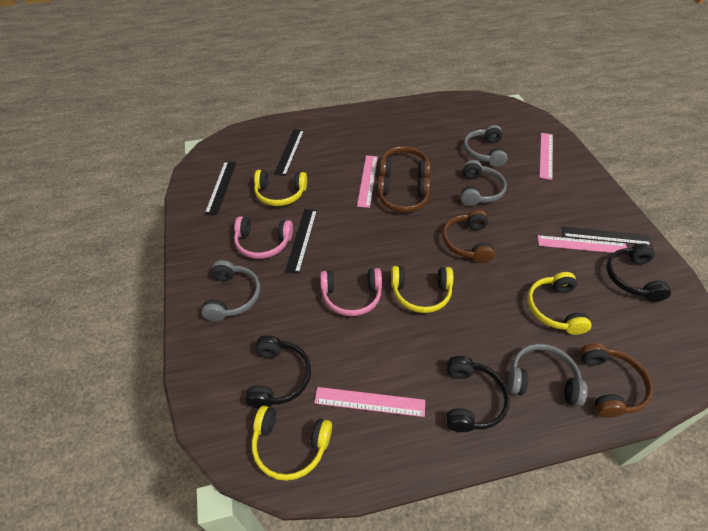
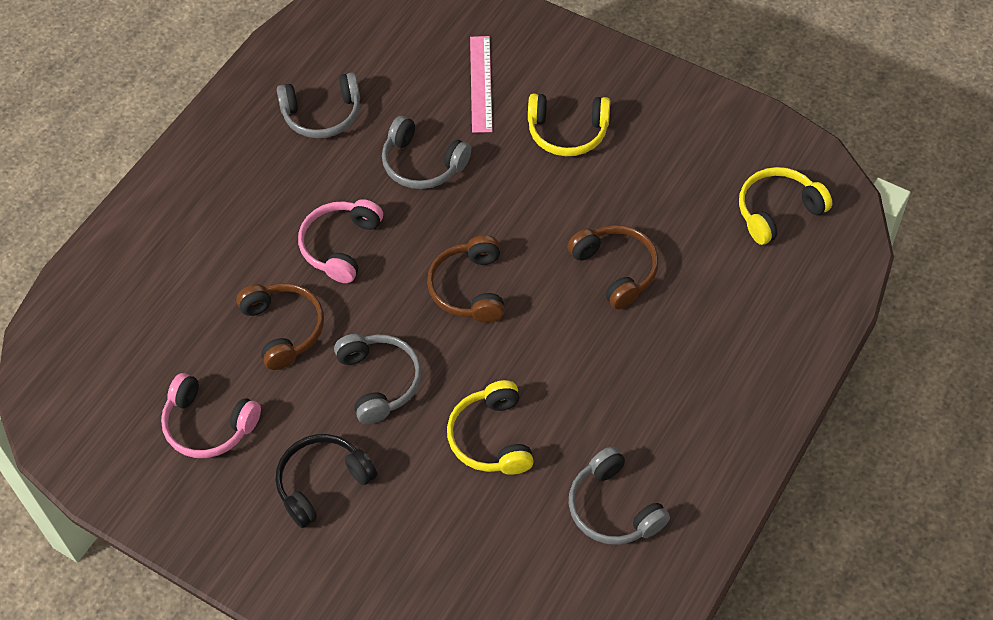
black headphones: 3 -> 1
black ruler: 4 -> 0
brown headphones: 4 -> 3
pink ruler: 4 -> 1
yellow headphones: 4 -> 3

